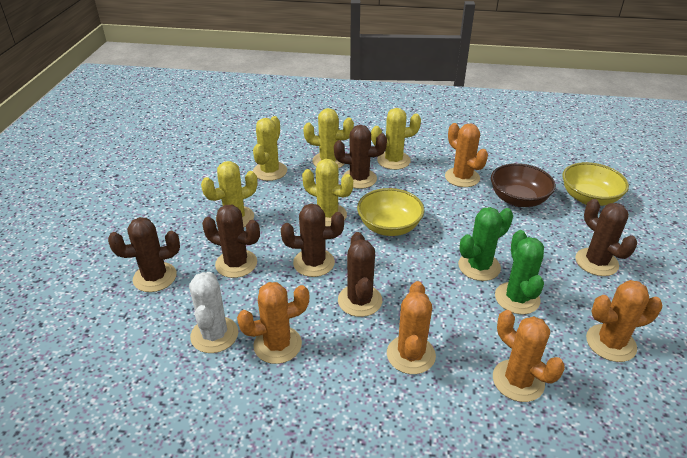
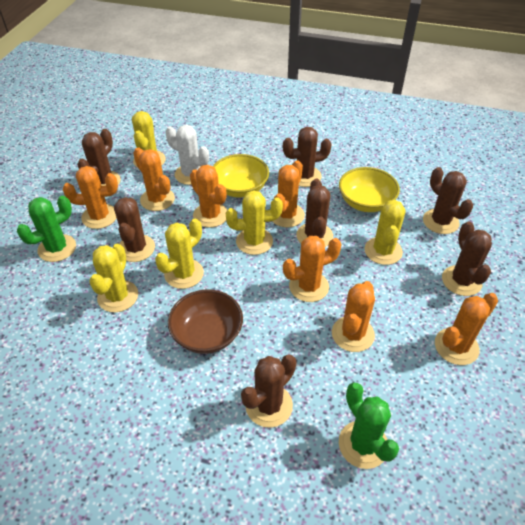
brown cactus: 6 -> 7
orange cactus: 5 -> 7

